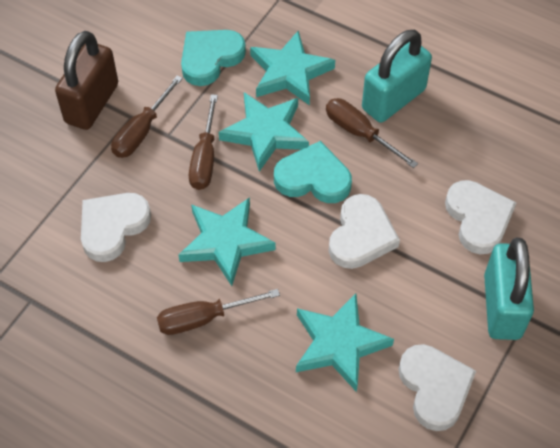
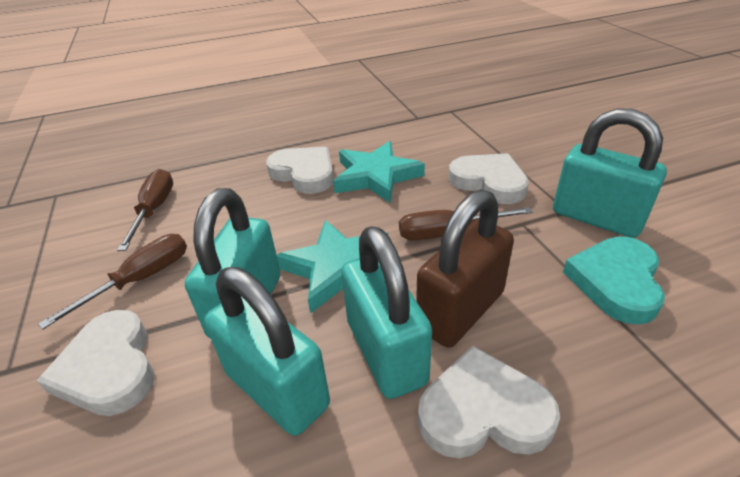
brown screwdriver: 4 -> 3
turquoise heart: 2 -> 1
turquoise padlock: 2 -> 4
turquoise star: 4 -> 2

